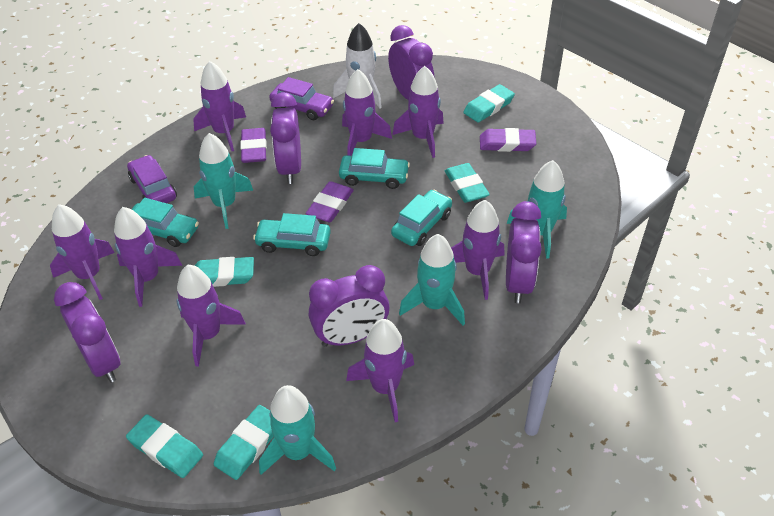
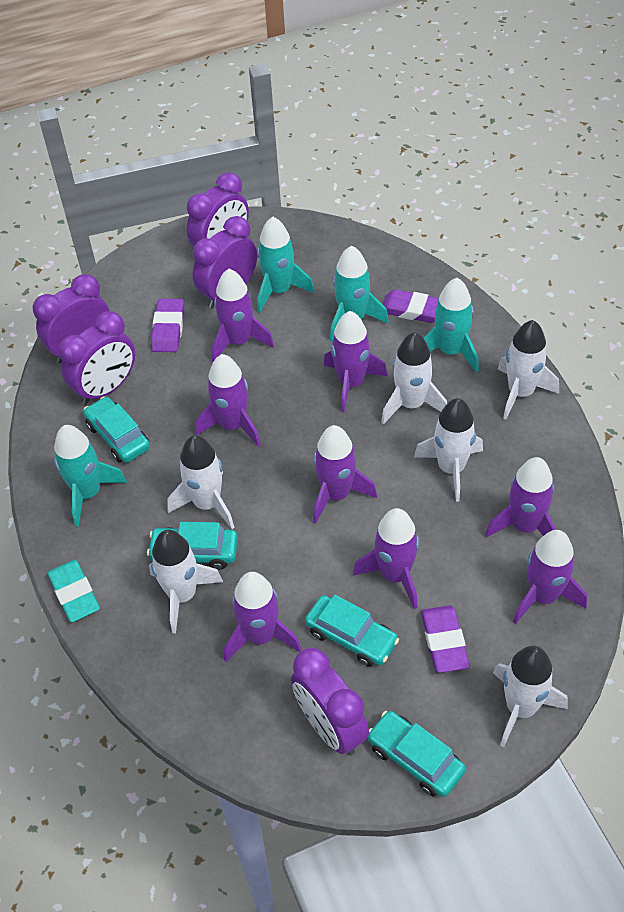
purple car: 2 -> 0
turquoise eraser: 5 -> 1
white rocket: 1 -> 6

